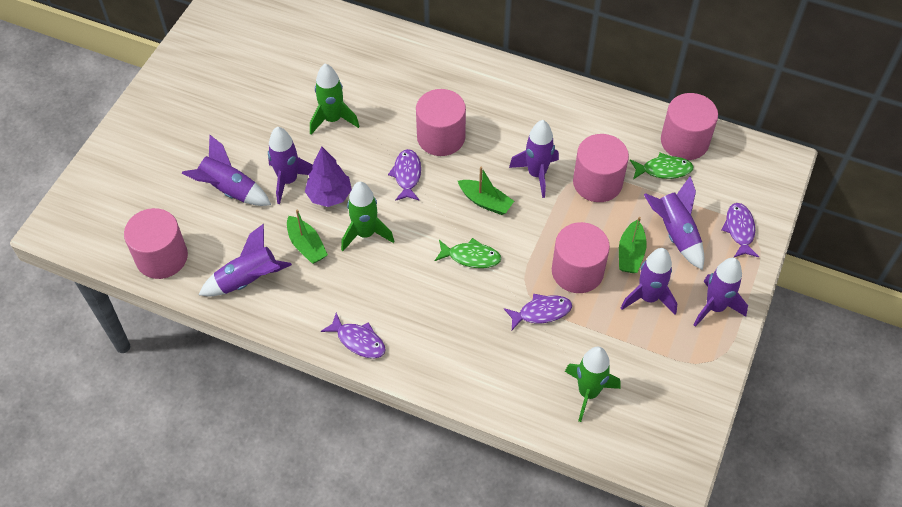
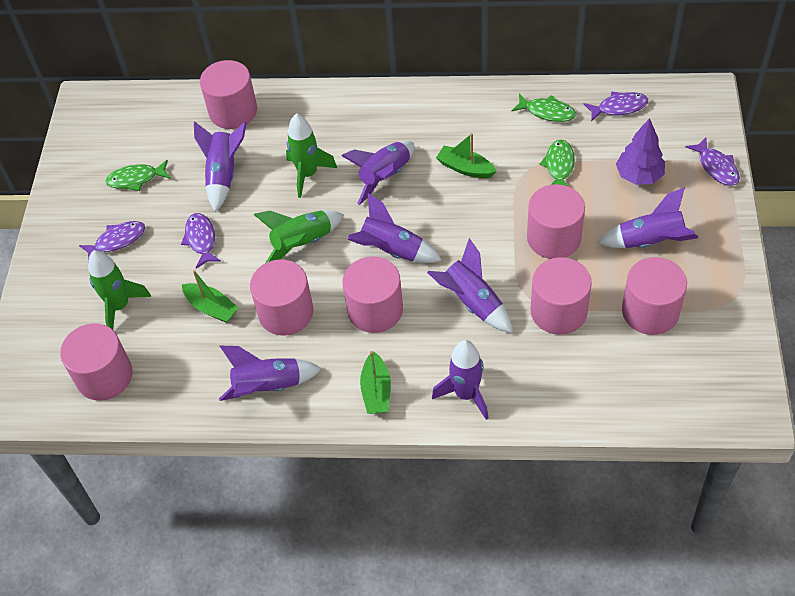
green fish: 2 -> 3
pink cylinder: 5 -> 7

